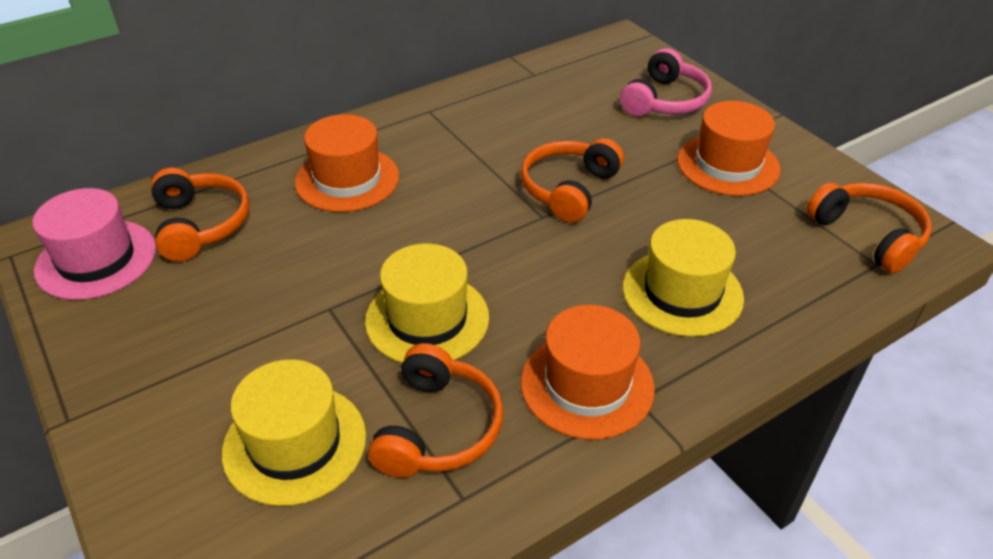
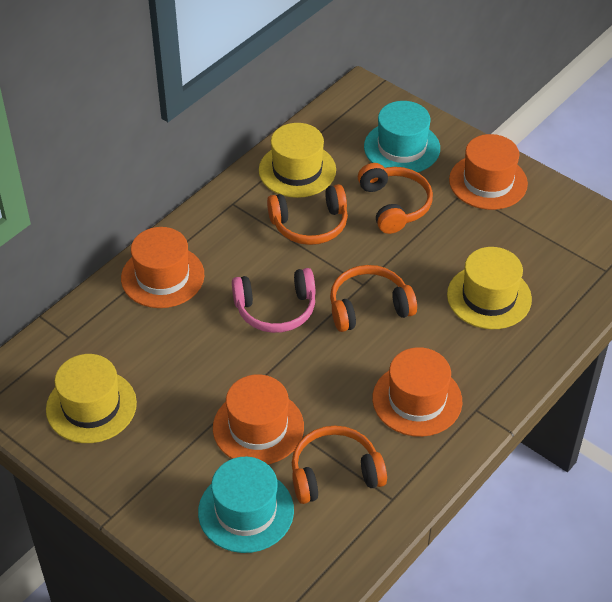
orange hat: 3 -> 4
pink hat: 1 -> 0
turquoise hat: 0 -> 2

